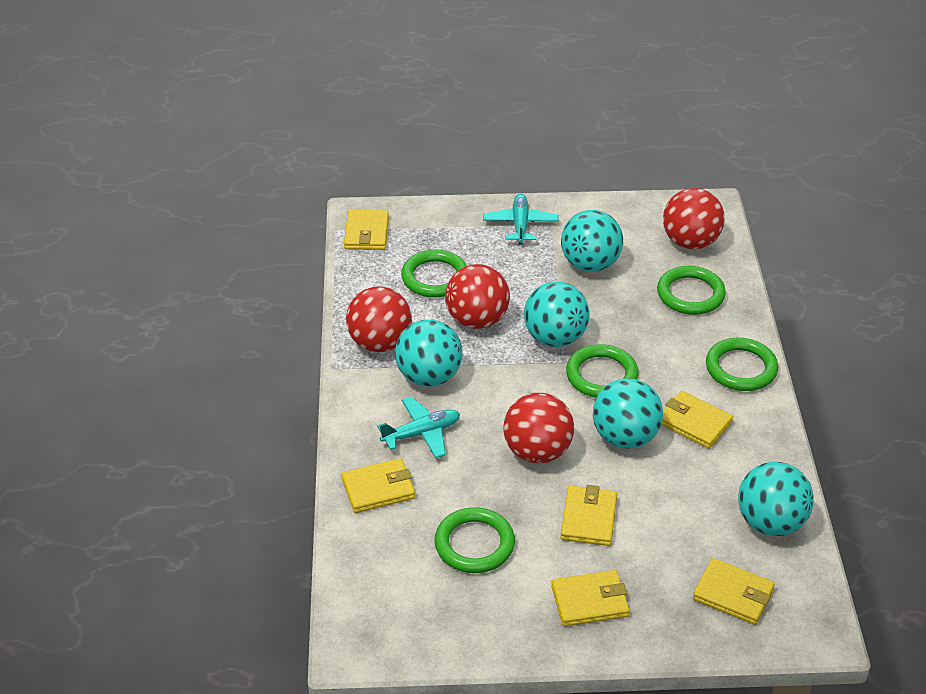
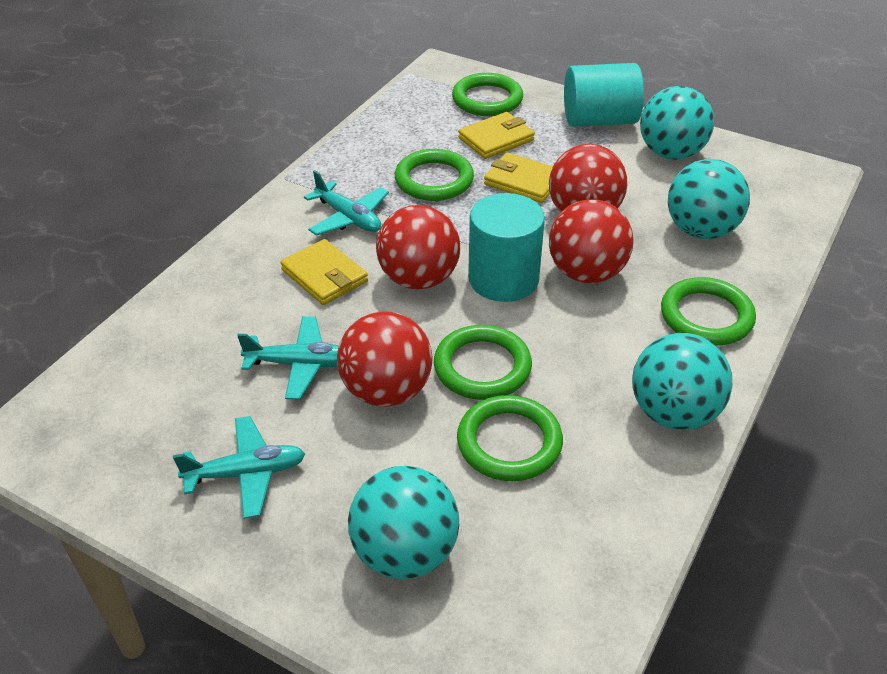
turquoise ball: 5 -> 4
turquoise cylinder: 0 -> 2
turquoise plane: 2 -> 3
yellow wallet: 6 -> 3

